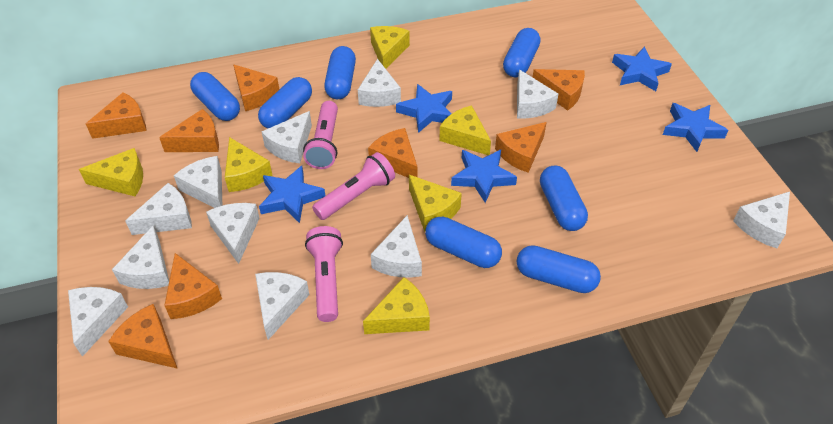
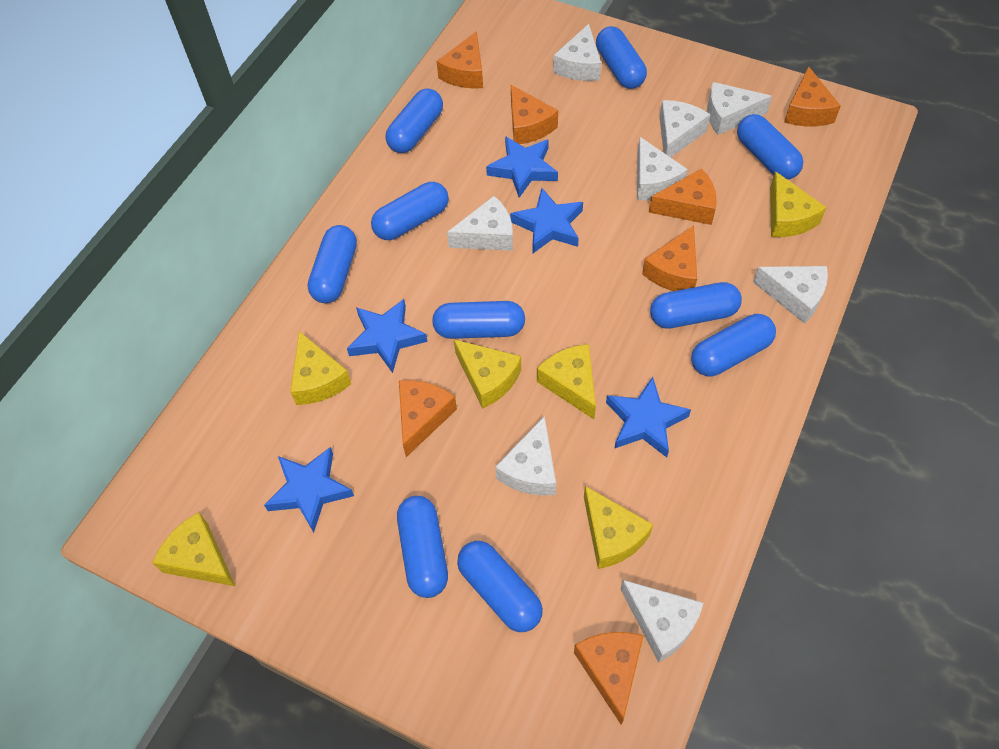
blue capsule: 7 -> 10
orange cheese: 8 -> 7
pink flashlight: 3 -> 0
white cheese: 11 -> 8

